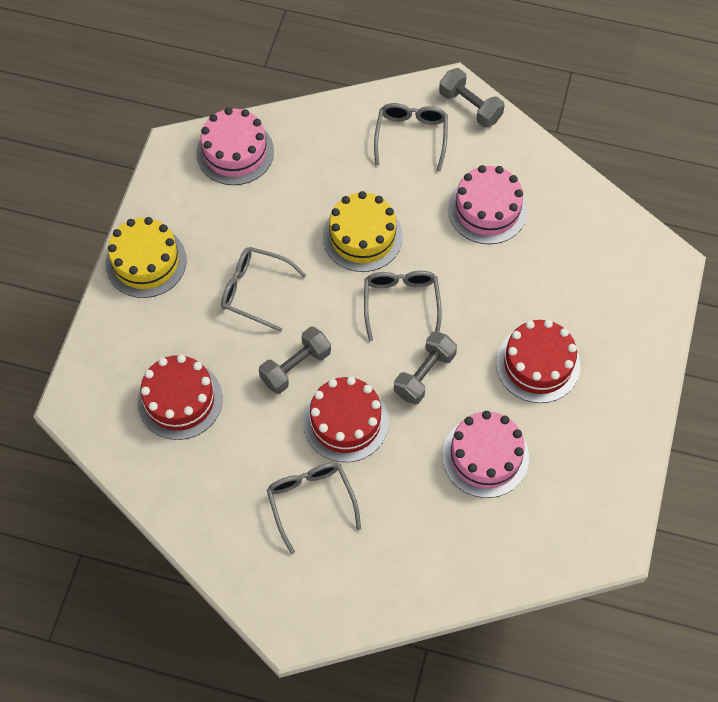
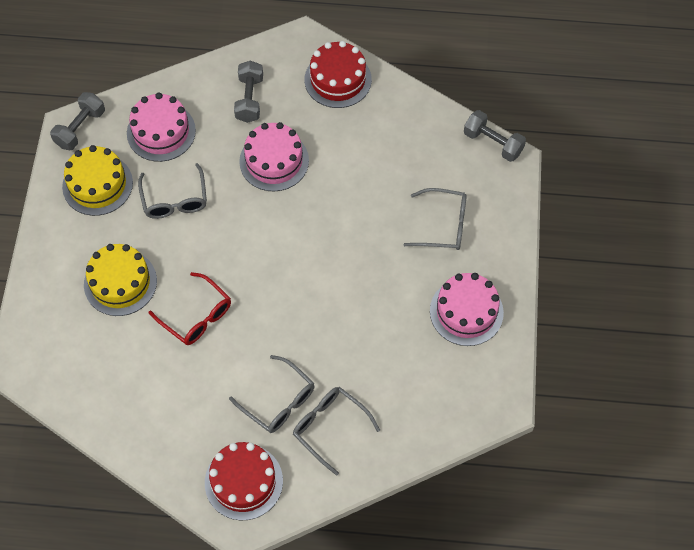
red cake: 3 -> 2
red glasses: 0 -> 1

